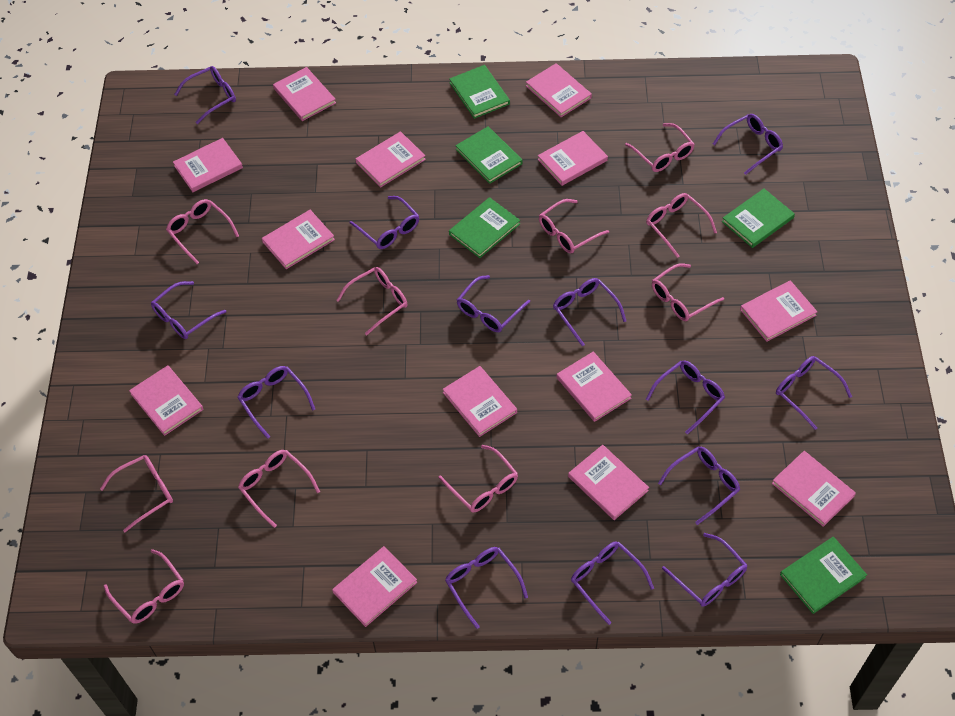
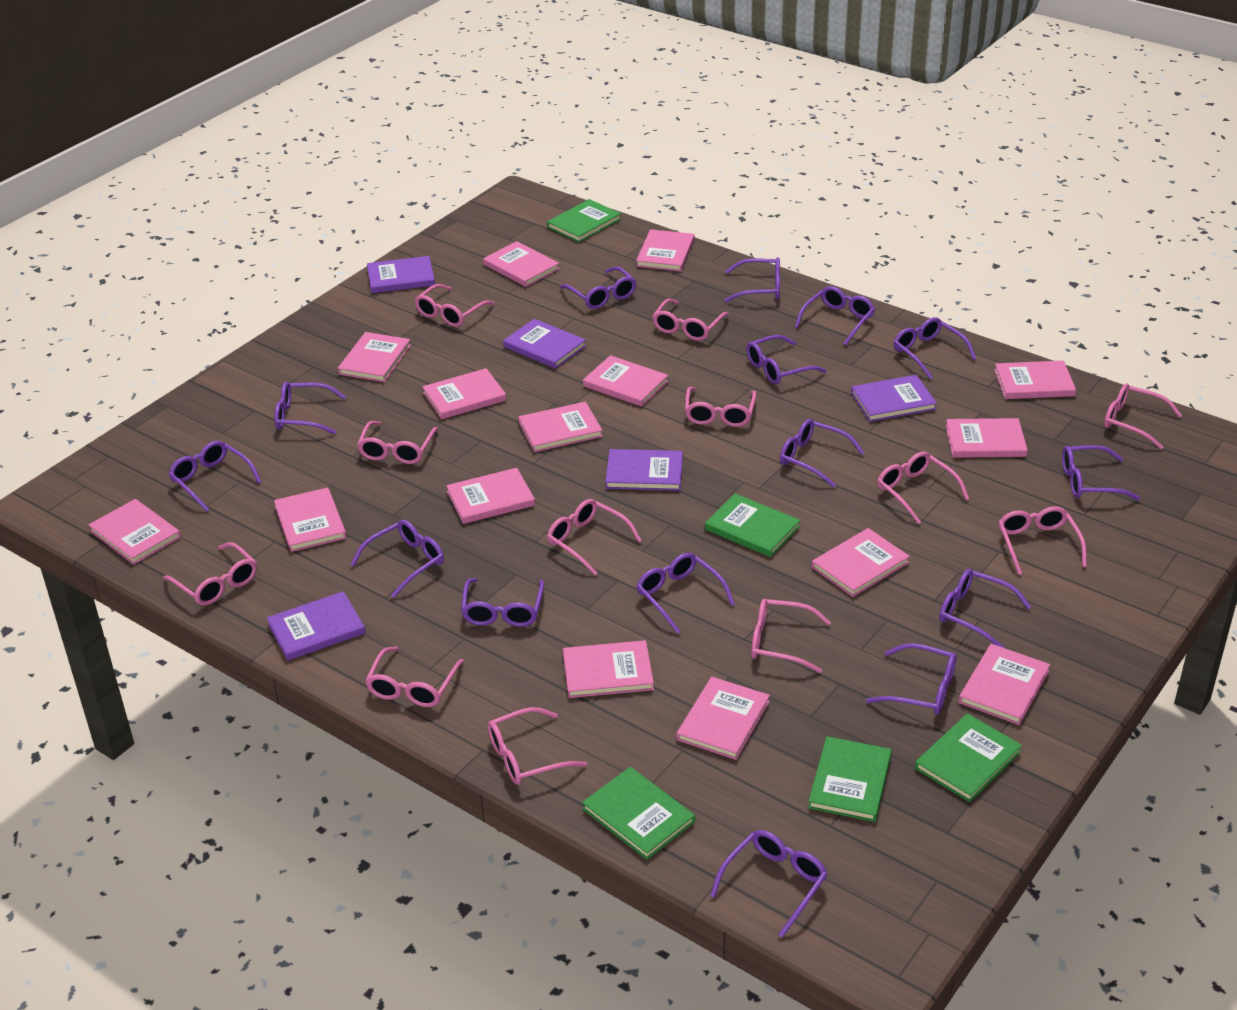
pink book: 13 -> 15
pink glasses: 10 -> 12
purple book: 0 -> 5
purple glasses: 13 -> 15

